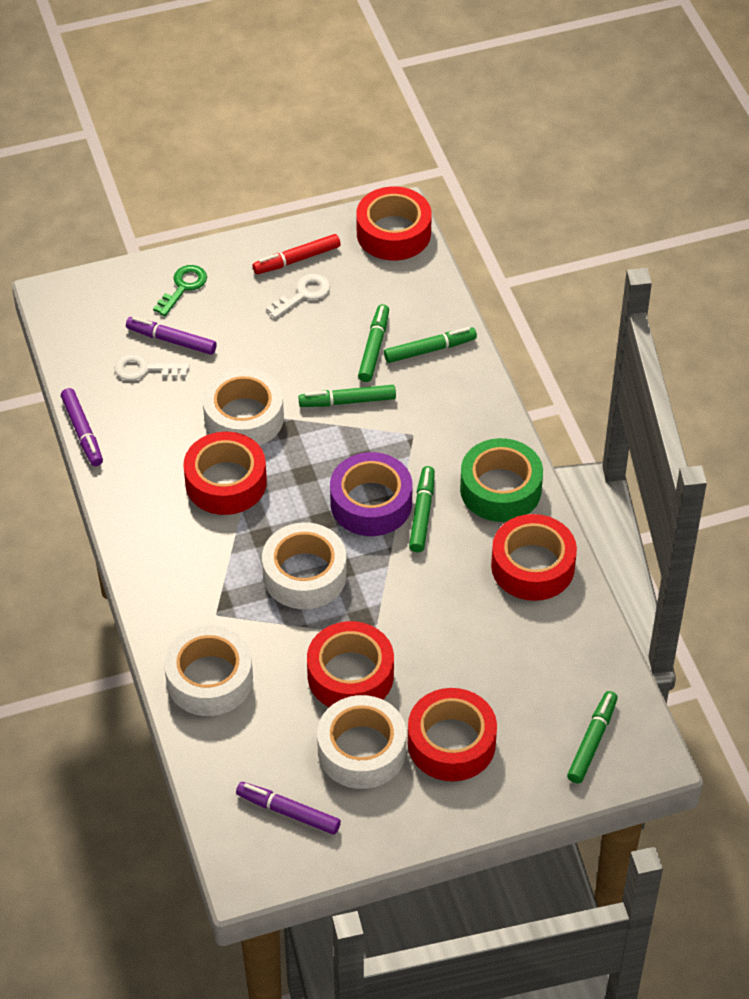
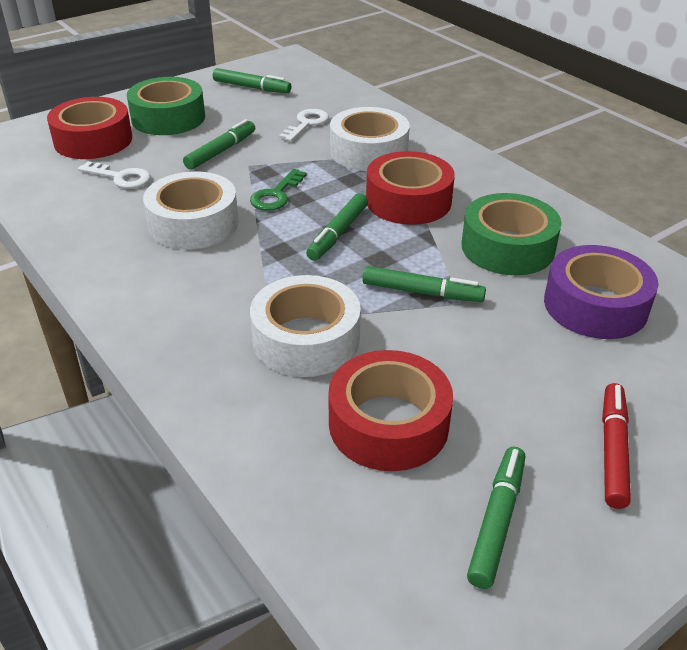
green tape: 1 -> 2
purple marker: 3 -> 0
red tape: 5 -> 3
white tape: 4 -> 3

